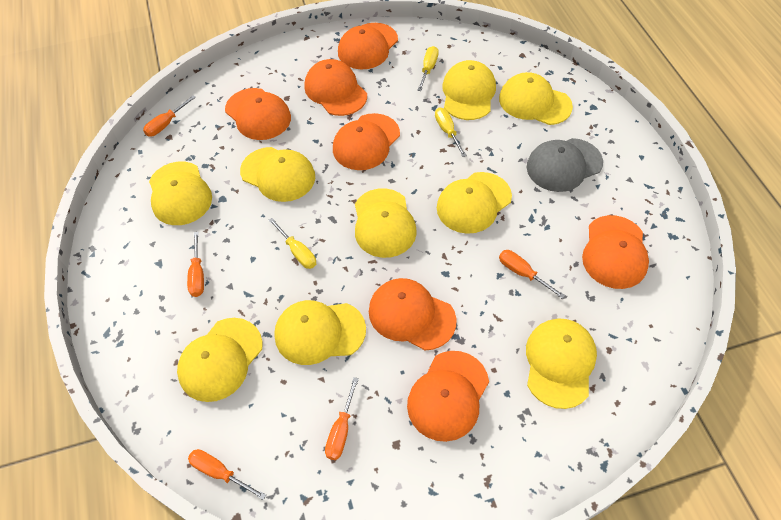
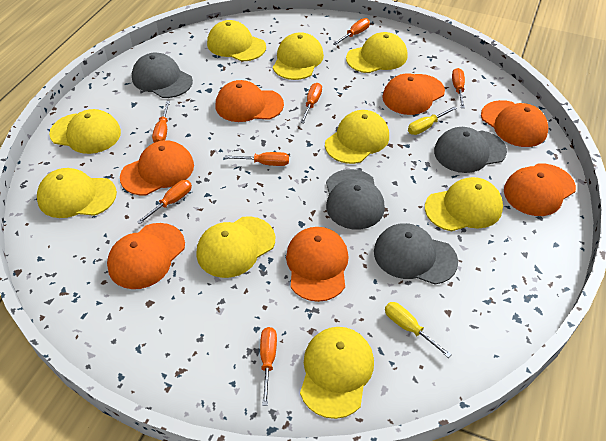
grey cap: 1 -> 4
orange screwdriver: 5 -> 7
yellow screwdriver: 3 -> 2

